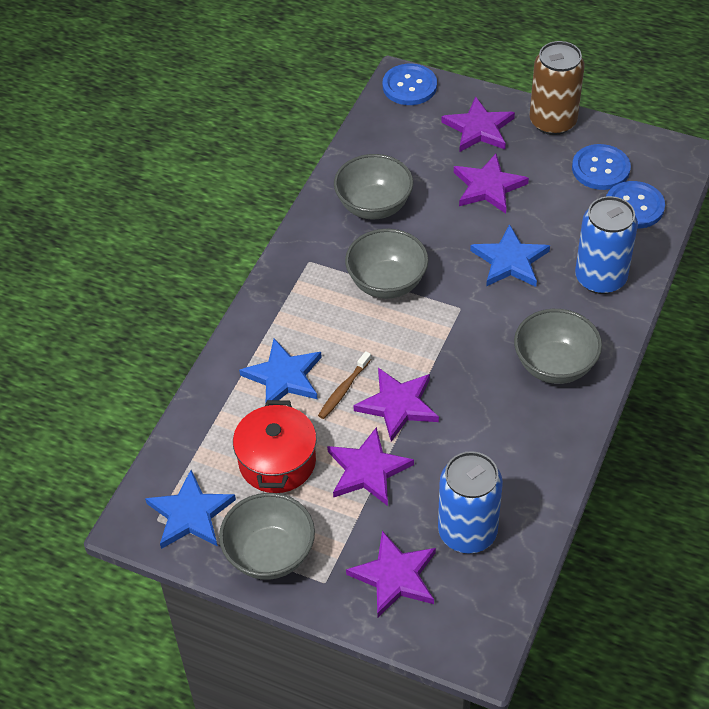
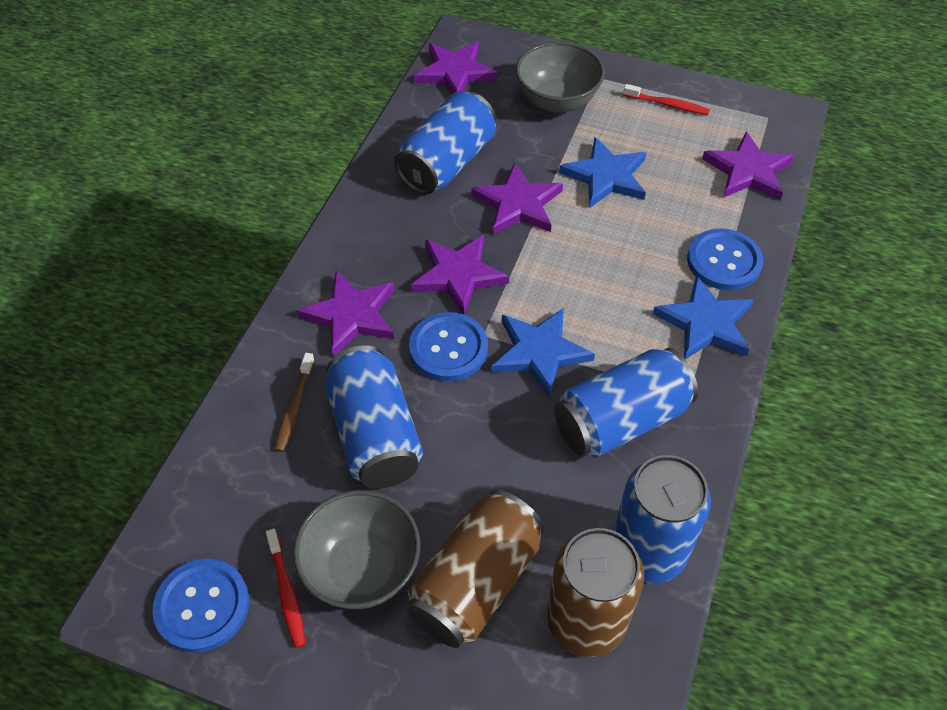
blue can: 2 -> 4
brown can: 1 -> 2
grey bowl: 4 -> 2
red pot: 1 -> 0
red toothbrush: 0 -> 2

